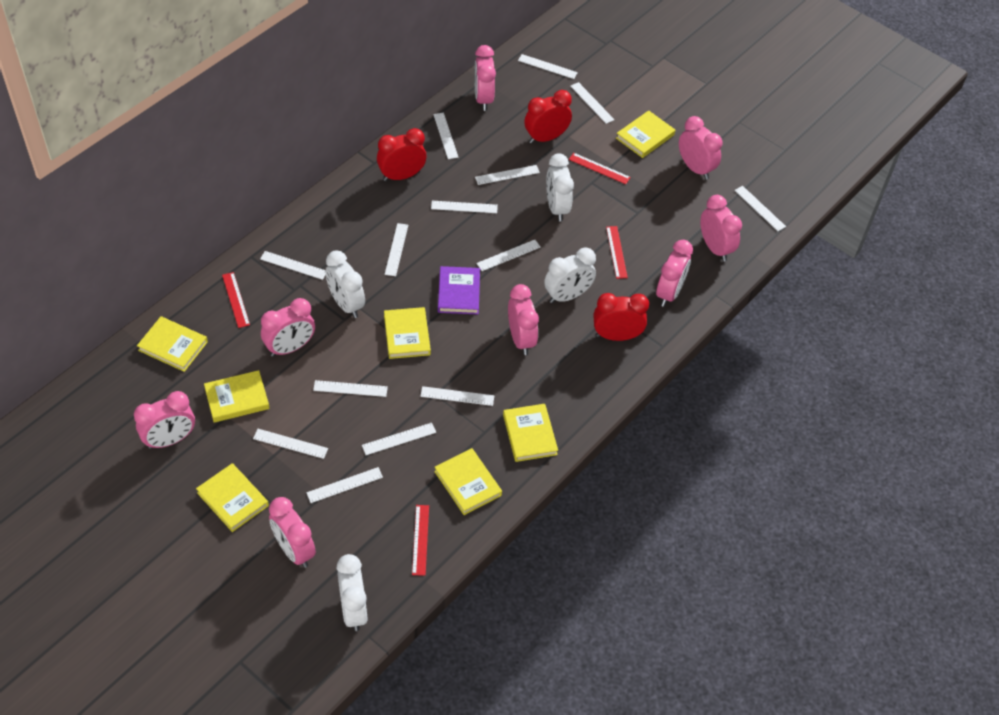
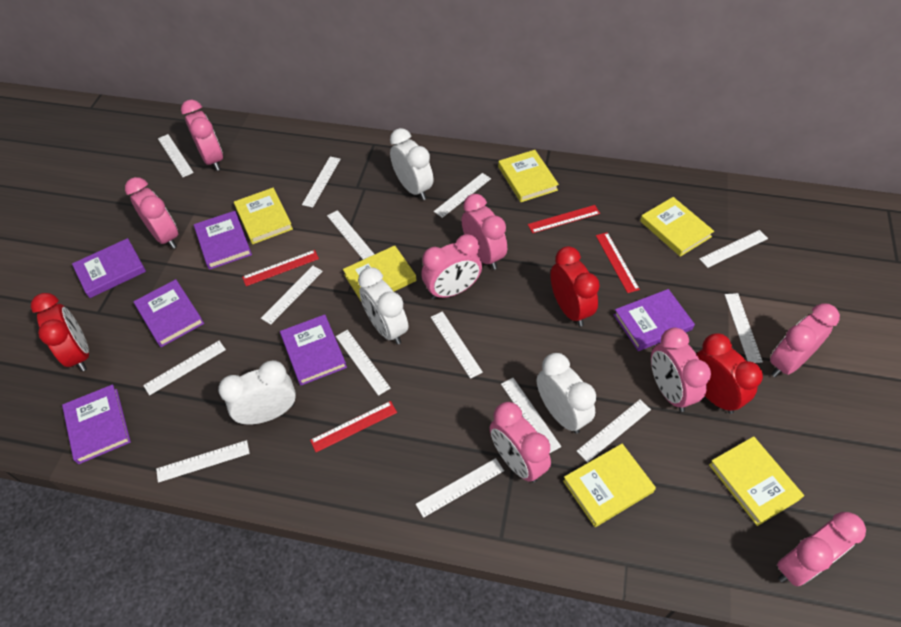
purple book: 1 -> 6
yellow book: 7 -> 6

